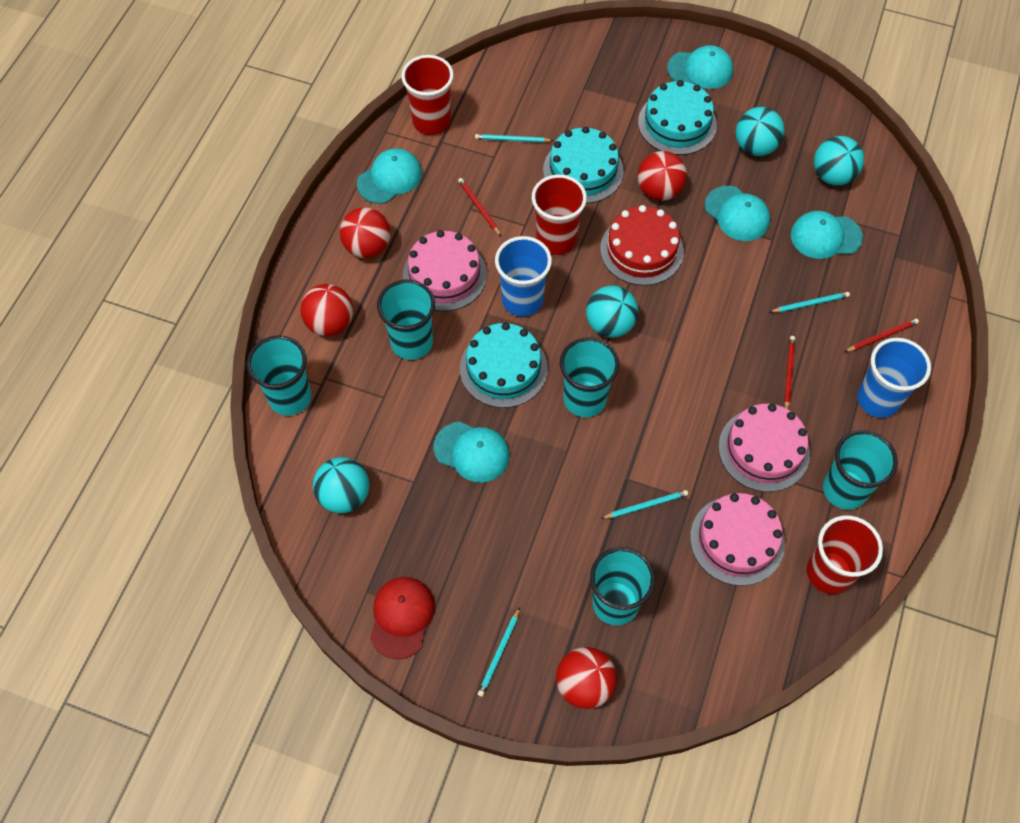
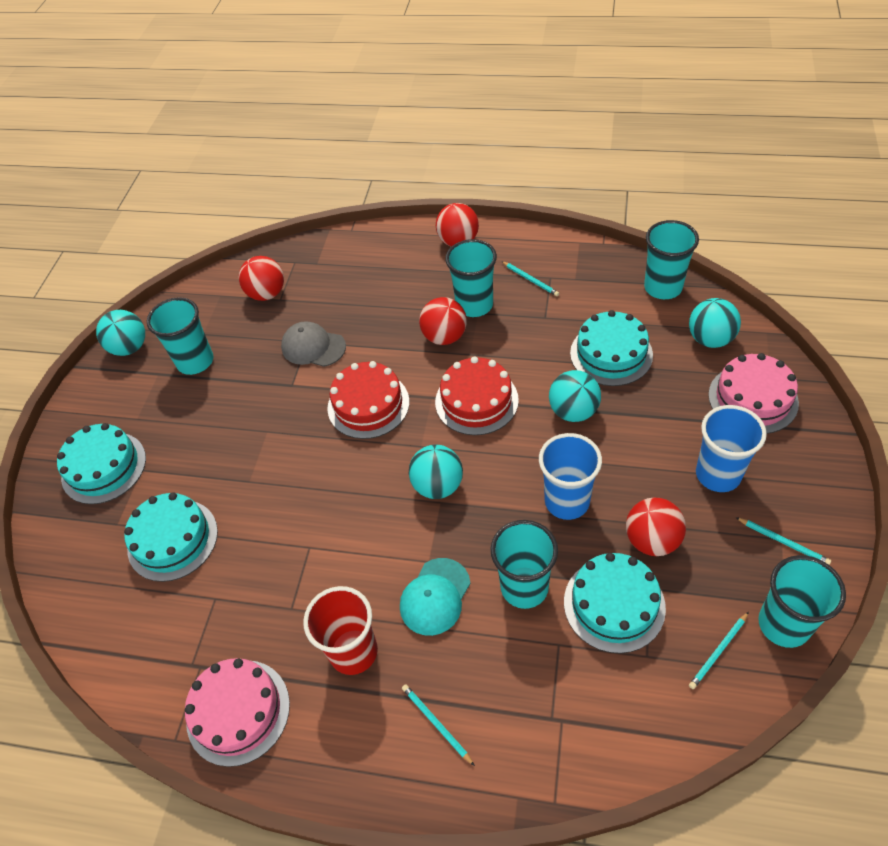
grey cap: 0 -> 1
pink cake: 3 -> 2
red cake: 1 -> 2
red cap: 1 -> 0
red cup: 3 -> 1
red pencil: 3 -> 0
turquoise cake: 3 -> 4
turquoise cap: 5 -> 1

